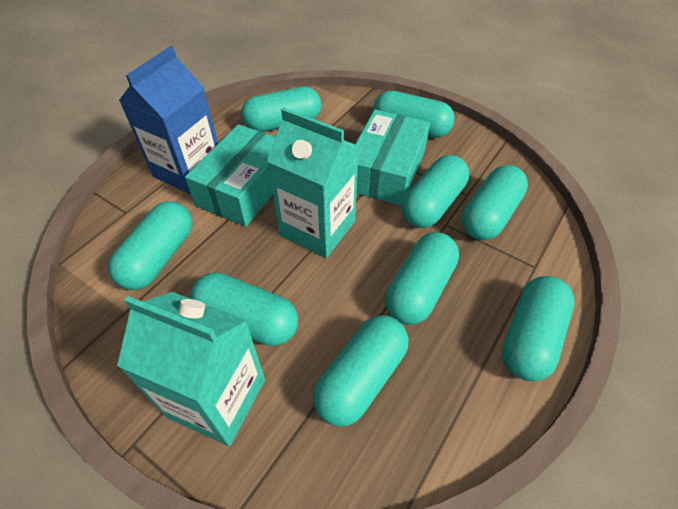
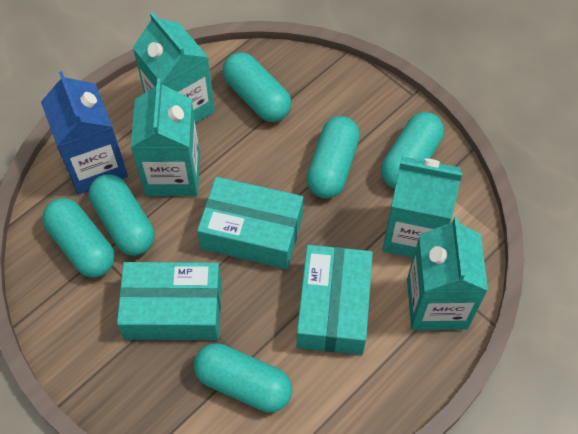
turquoise box: 2 -> 3
turquoise capsule: 9 -> 6
turquoise carton: 2 -> 4

